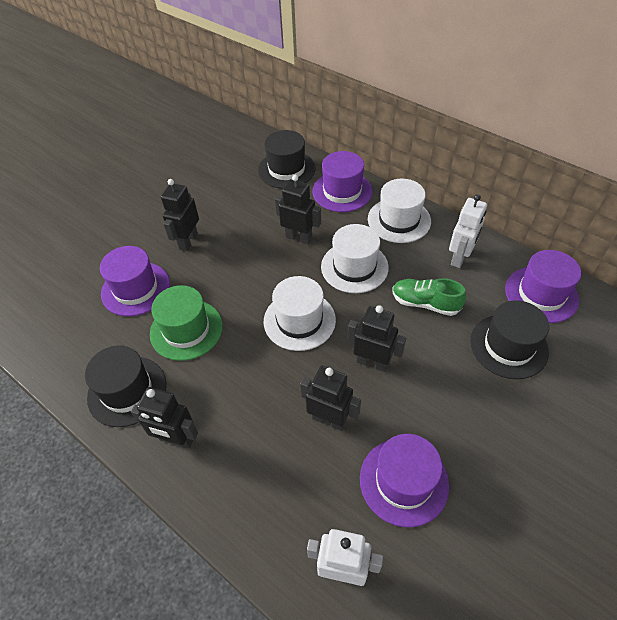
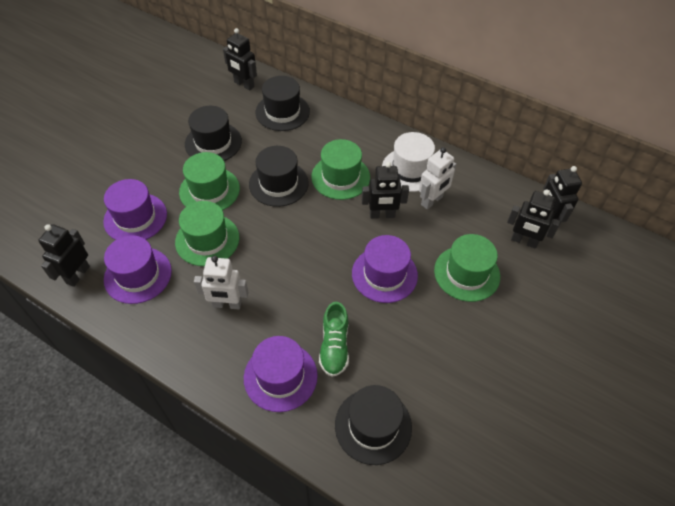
black hat: 3 -> 4
green hat: 1 -> 4
white hat: 3 -> 1

